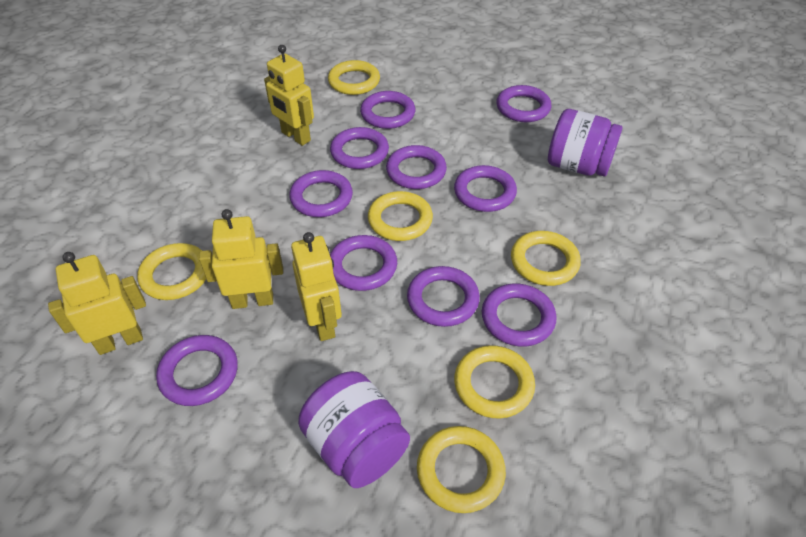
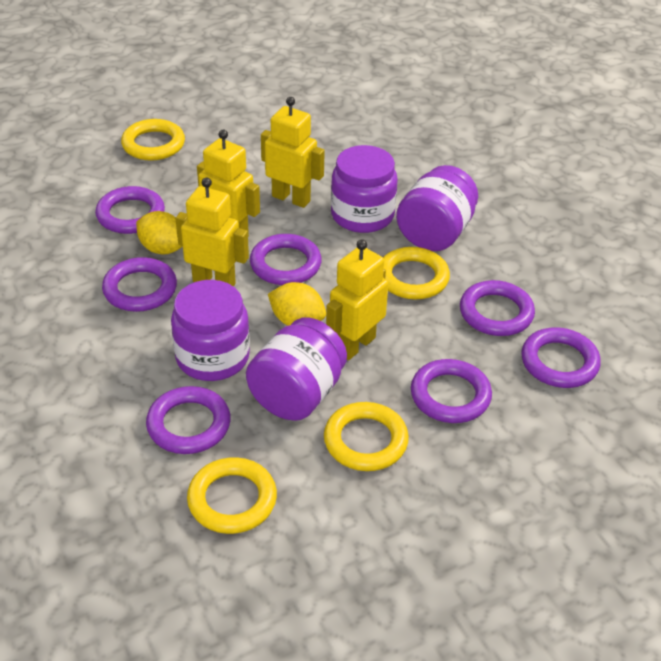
purple jar: 2 -> 4
purple ring: 10 -> 7
yellow lemon: 0 -> 2
yellow ring: 6 -> 4

